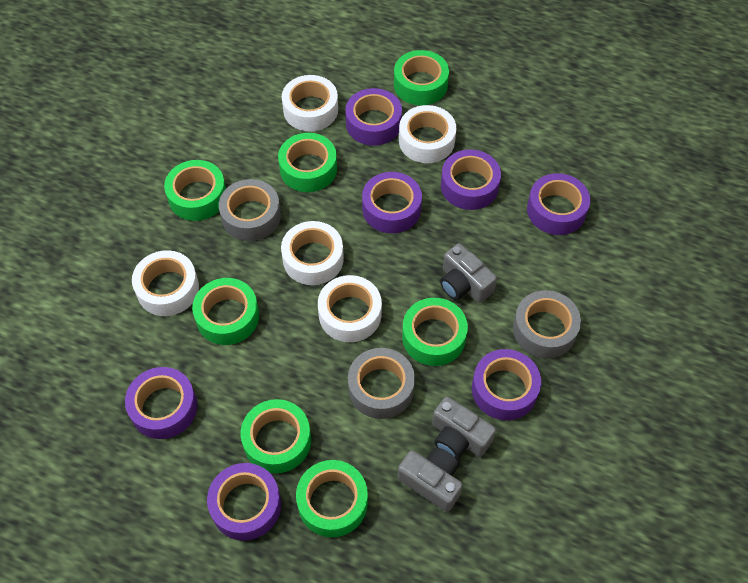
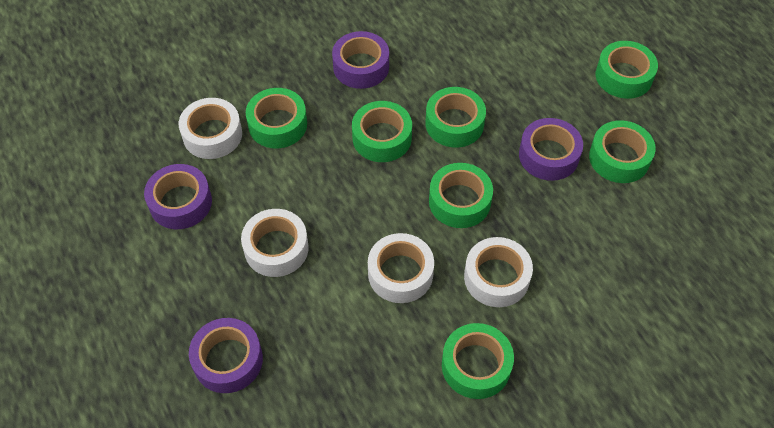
grey camera: 3 -> 0
grey tape: 3 -> 0
purple tape: 7 -> 4
white tape: 5 -> 4

